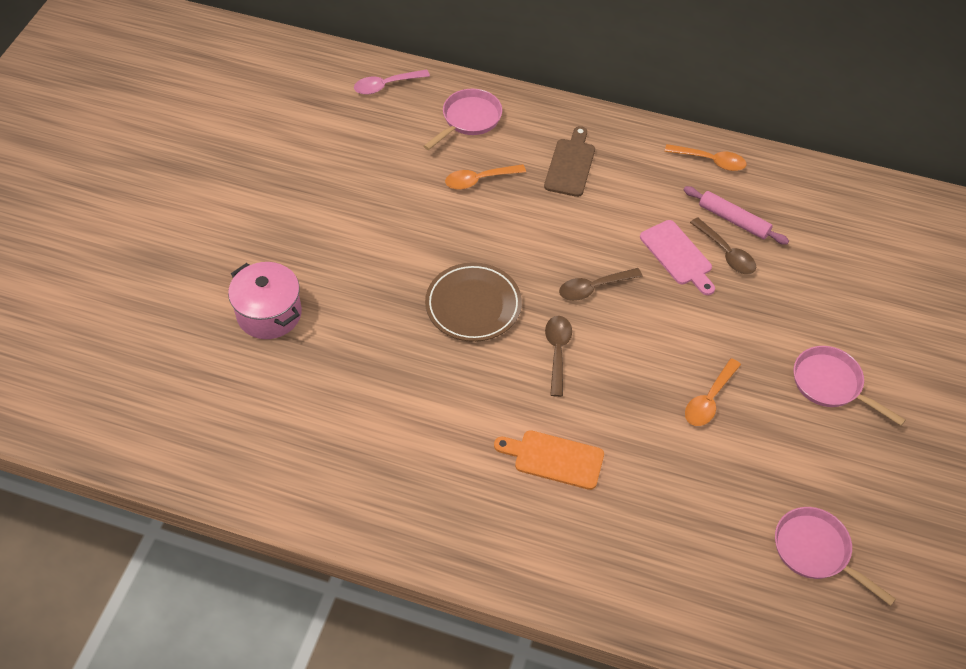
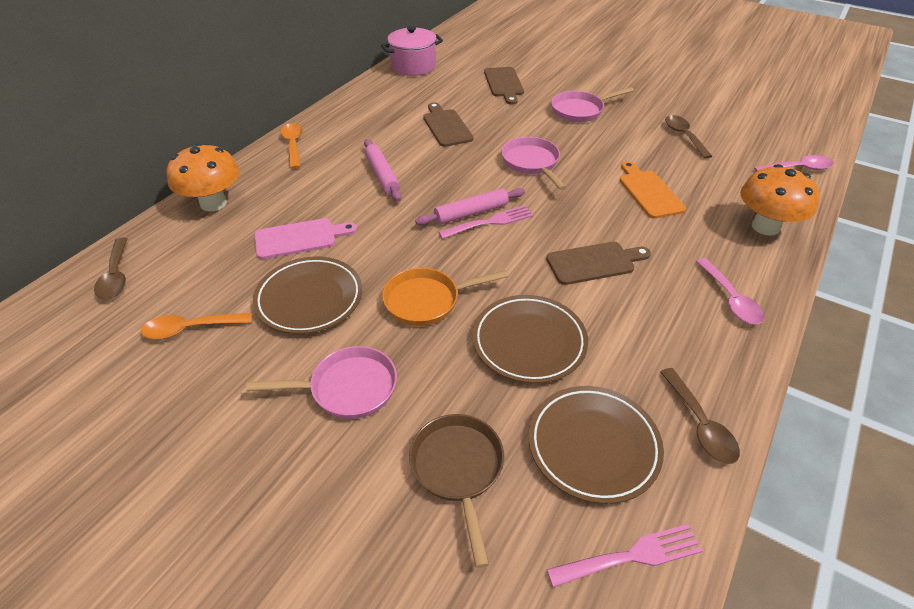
brown cutting board: 1 -> 3
brown pan: 0 -> 1
brown plate: 1 -> 3
orange mushroom: 0 -> 2
orange pan: 0 -> 1
orange spoon: 3 -> 2
pink fork: 0 -> 2
pink rolling pin: 1 -> 2
pink spoon: 1 -> 2

